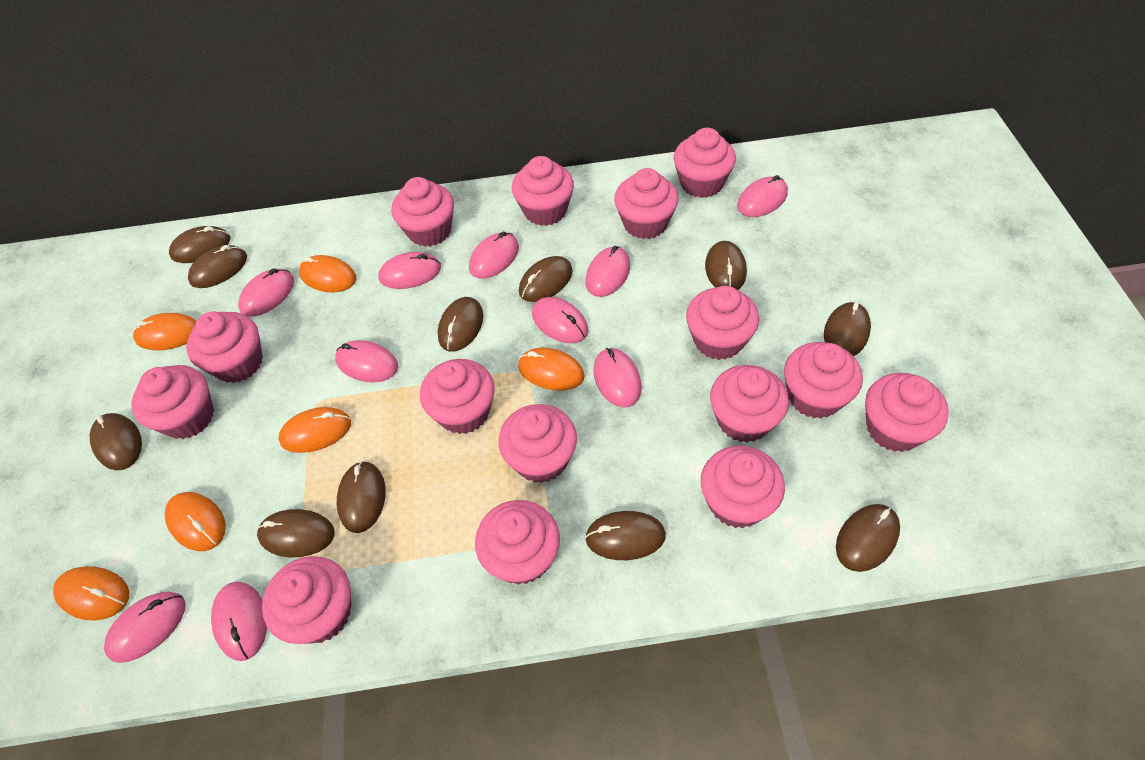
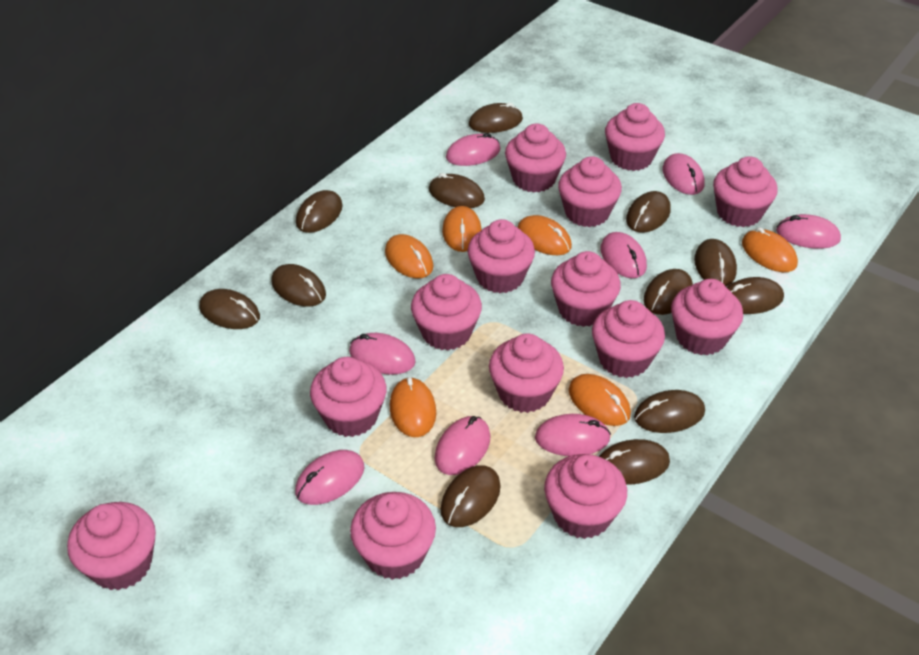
brown mouse: 11 -> 12
pink cupcake: 15 -> 14
pink mouse: 10 -> 8

